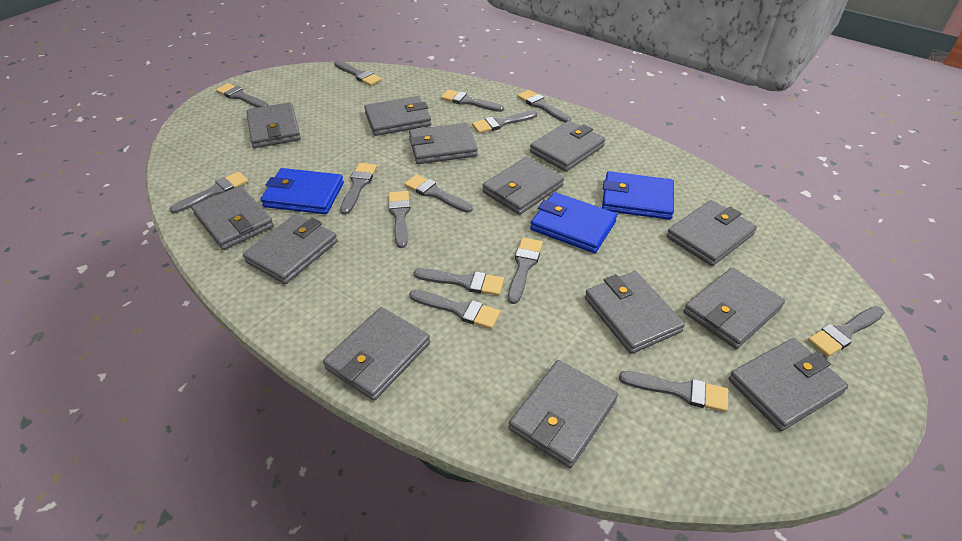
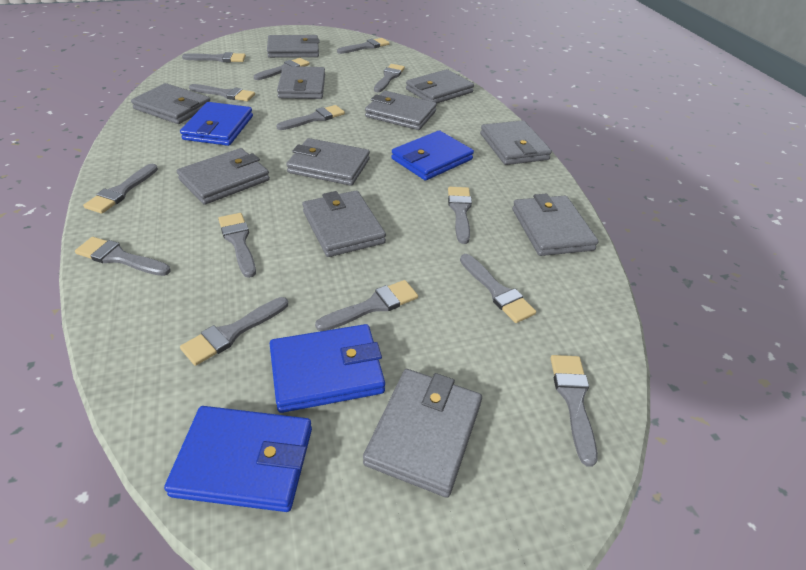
blue wallet: 3 -> 4
grey wallet: 13 -> 11

